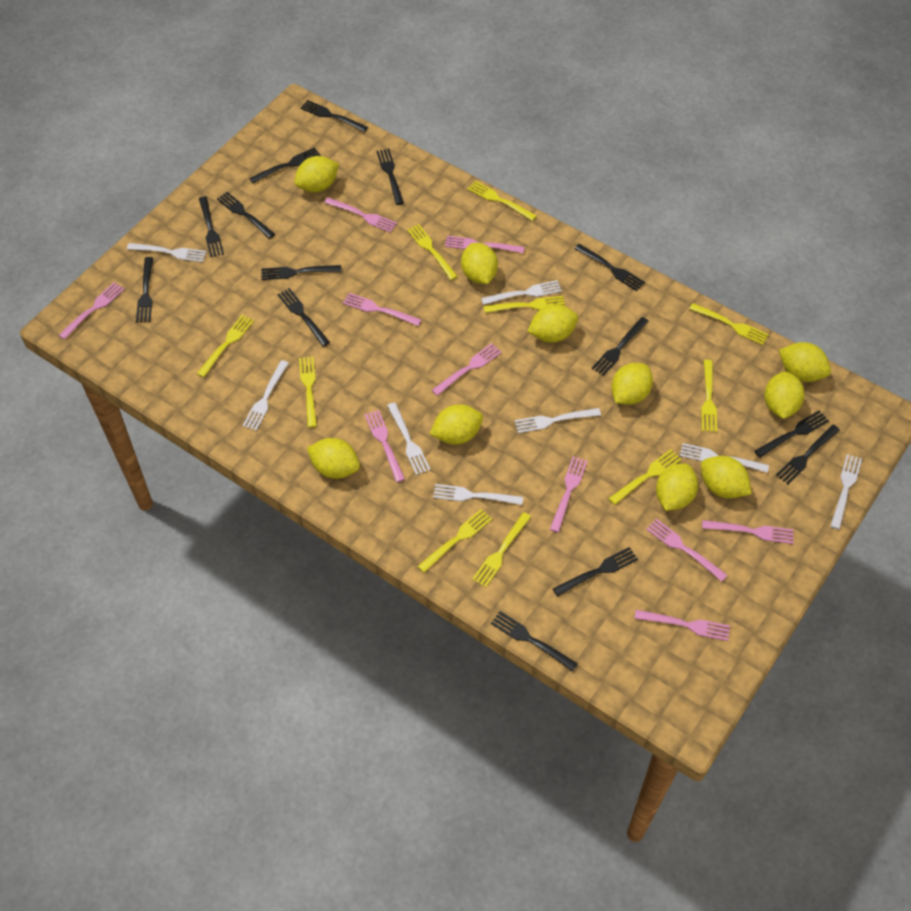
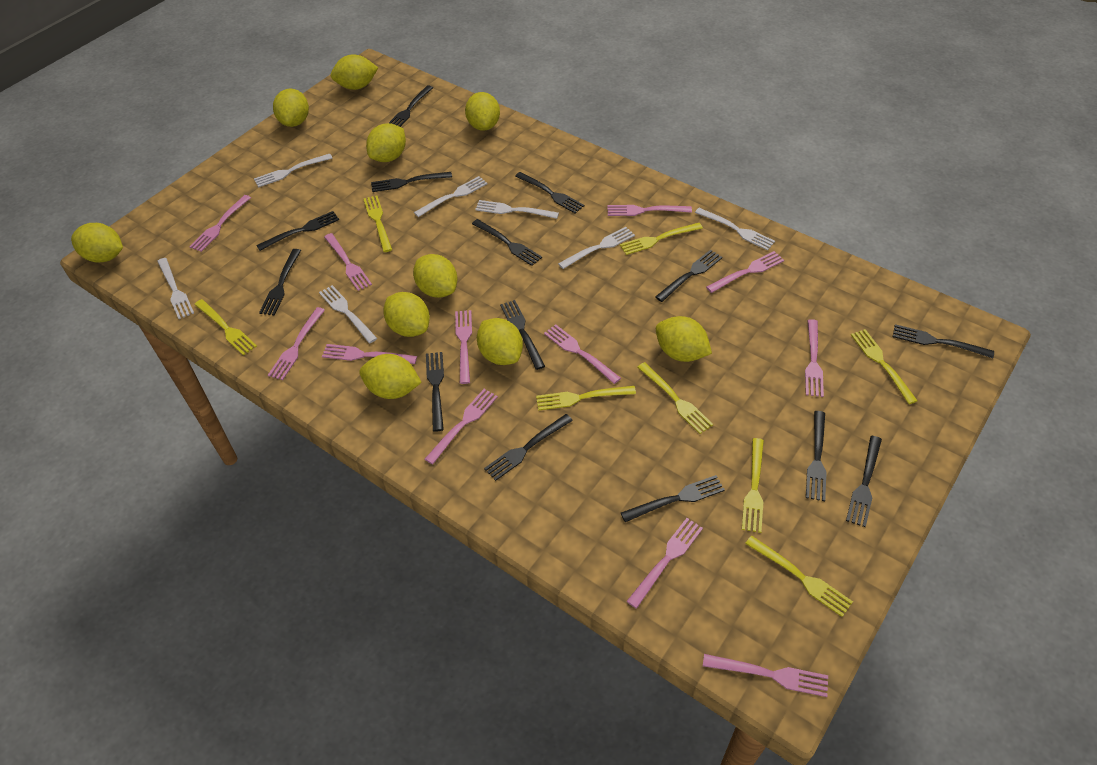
pink fork: 10 -> 12
white fork: 8 -> 7
yellow fork: 10 -> 8

